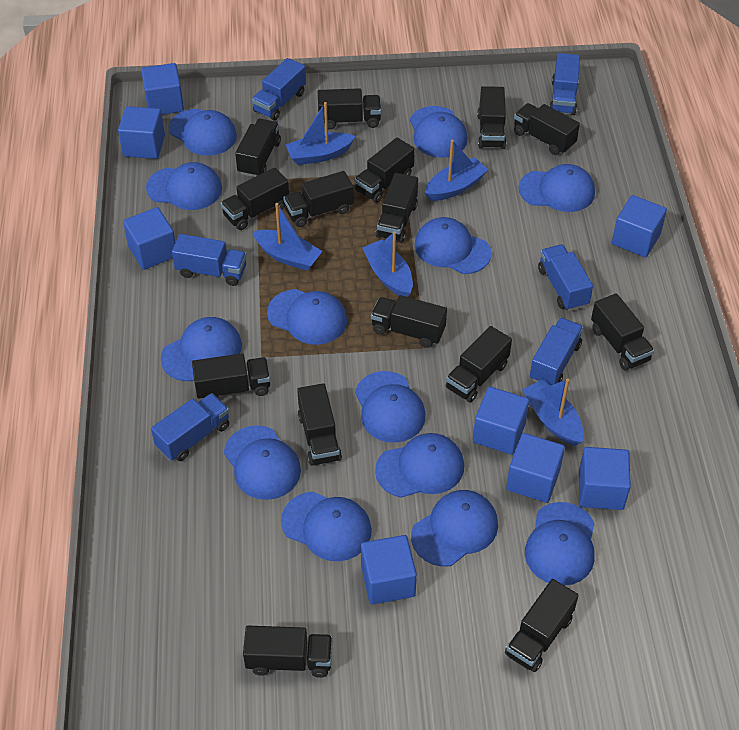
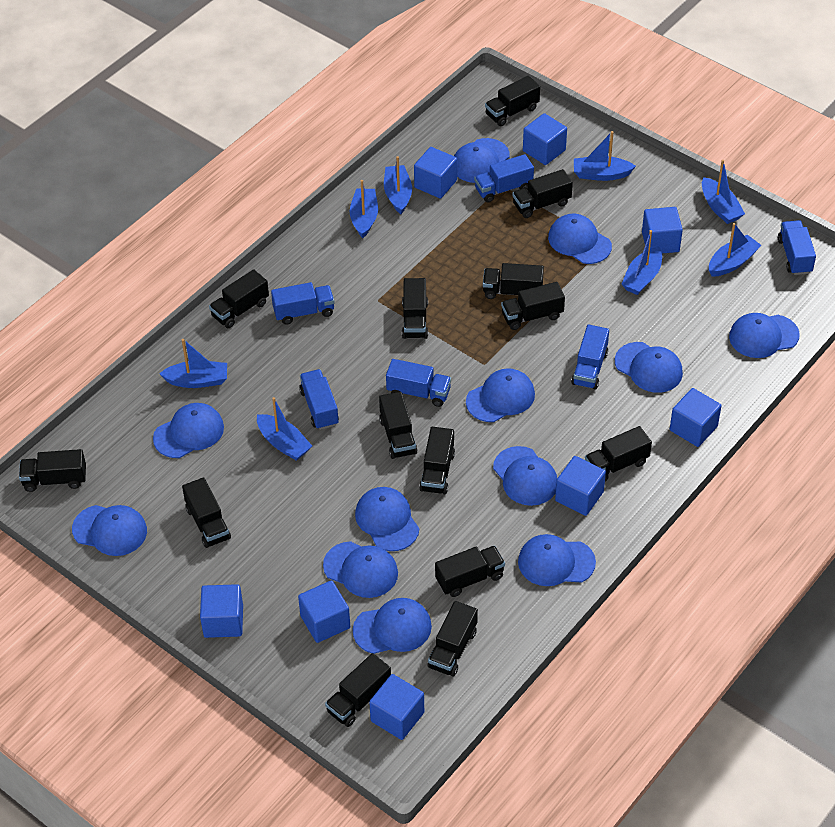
black truck: 15 -> 14
blue boat: 5 -> 8
blue cap: 13 -> 12

